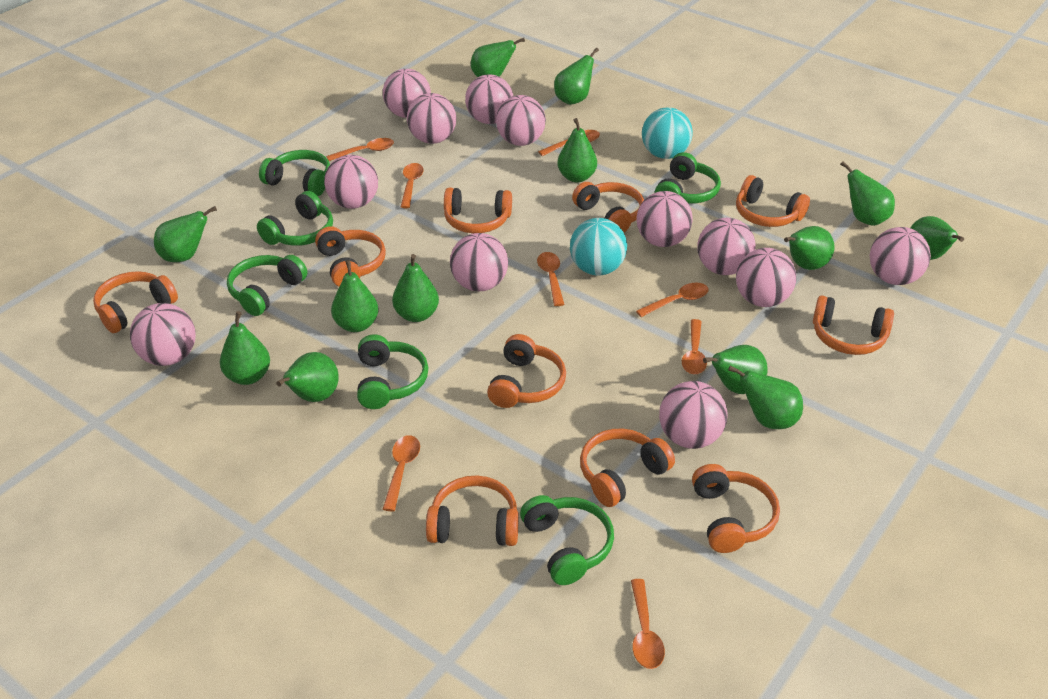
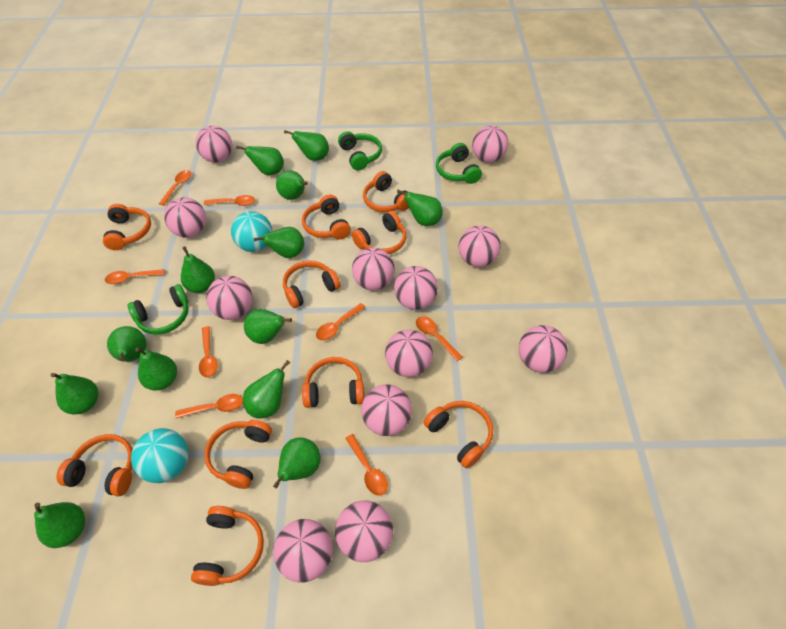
green headphones: 6 -> 3

